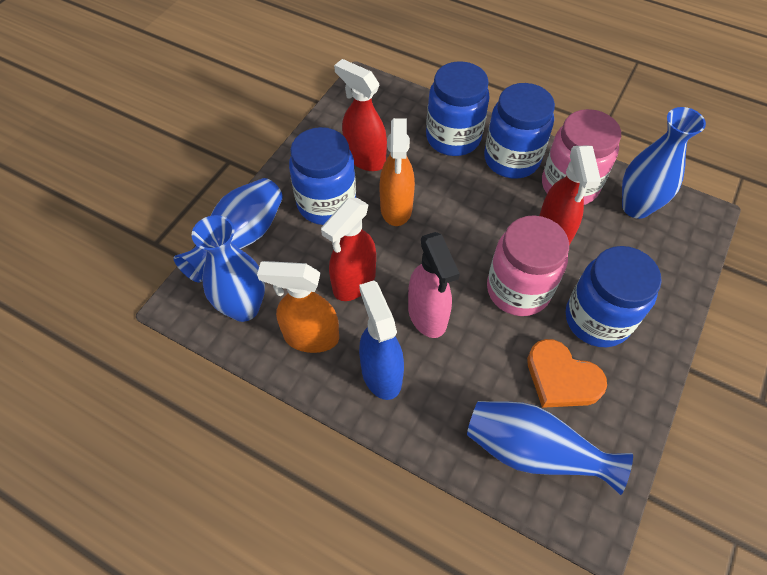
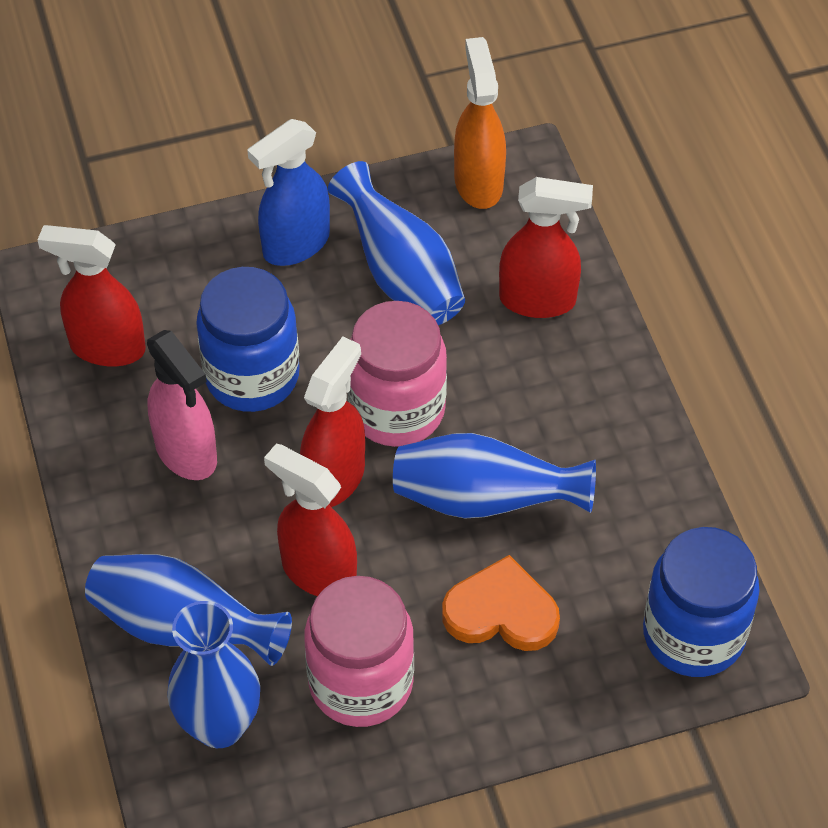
blue jar: 4 -> 2
orange spray bottle: 2 -> 1
red spray bottle: 3 -> 4

